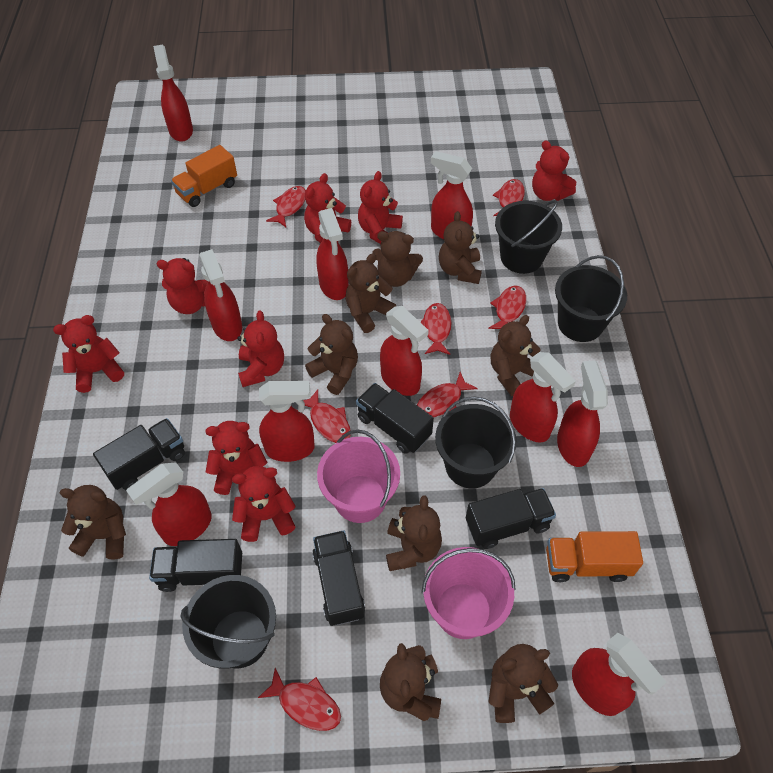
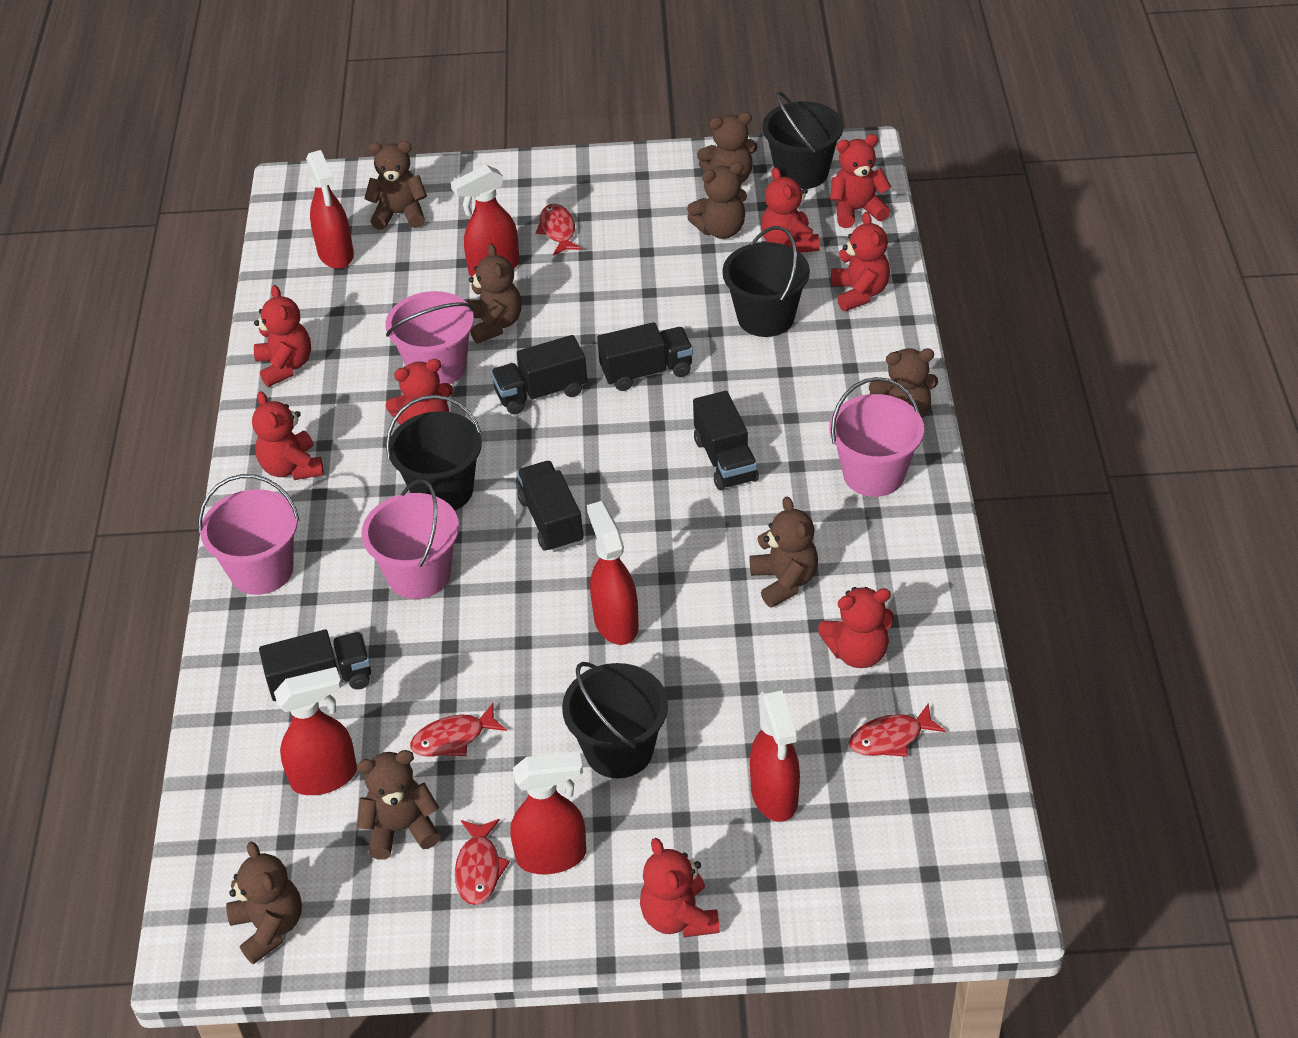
brown teddy bear: 9 -> 8
orange truck: 2 -> 0
pink bucket: 2 -> 4
red fish: 7 -> 4
red spray bottle: 10 -> 6

